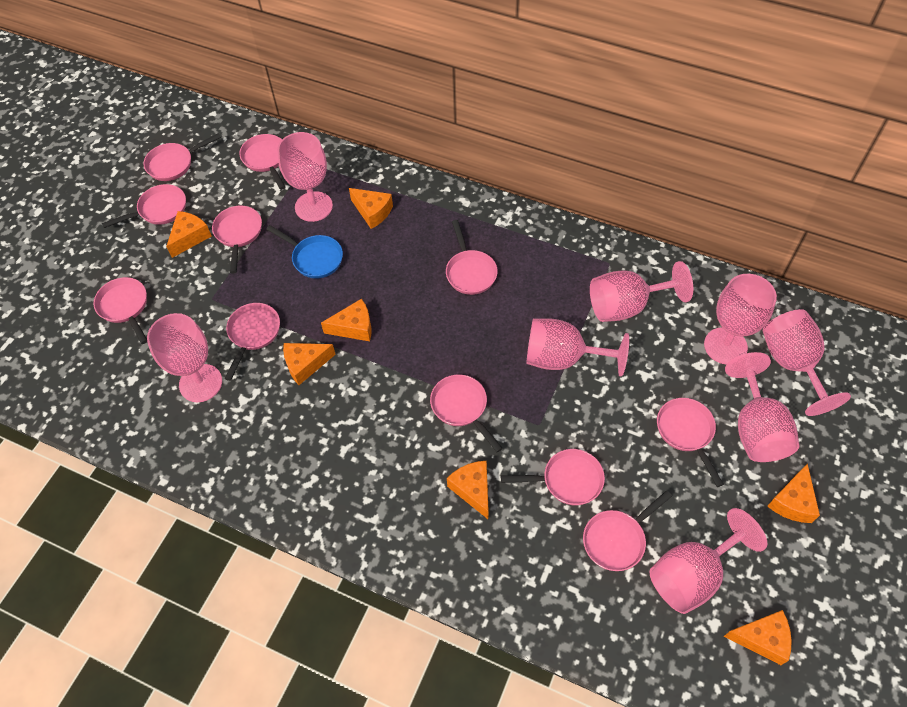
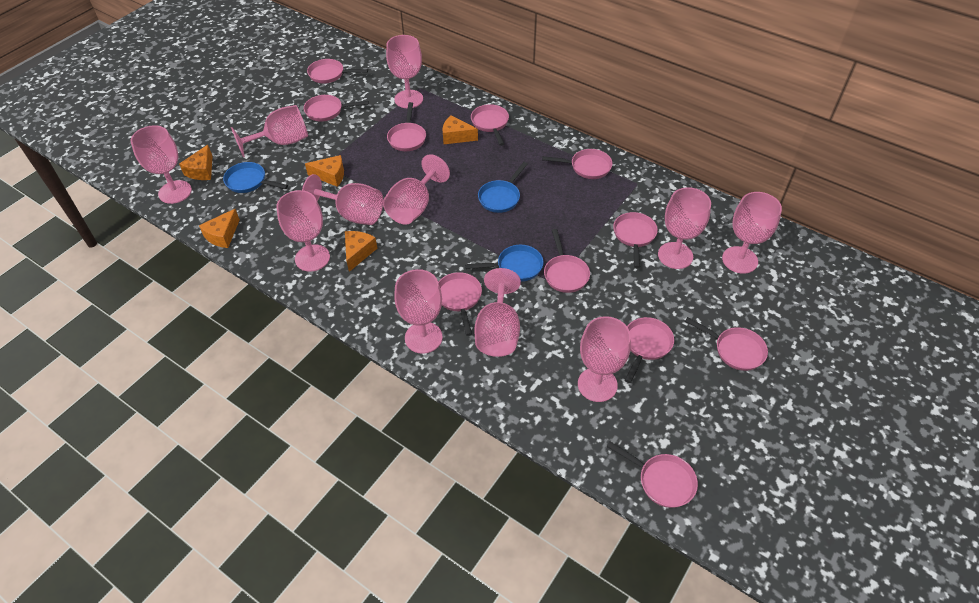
blue pan: 1 -> 3
orange cheese: 7 -> 5
pink goblet: 8 -> 11

